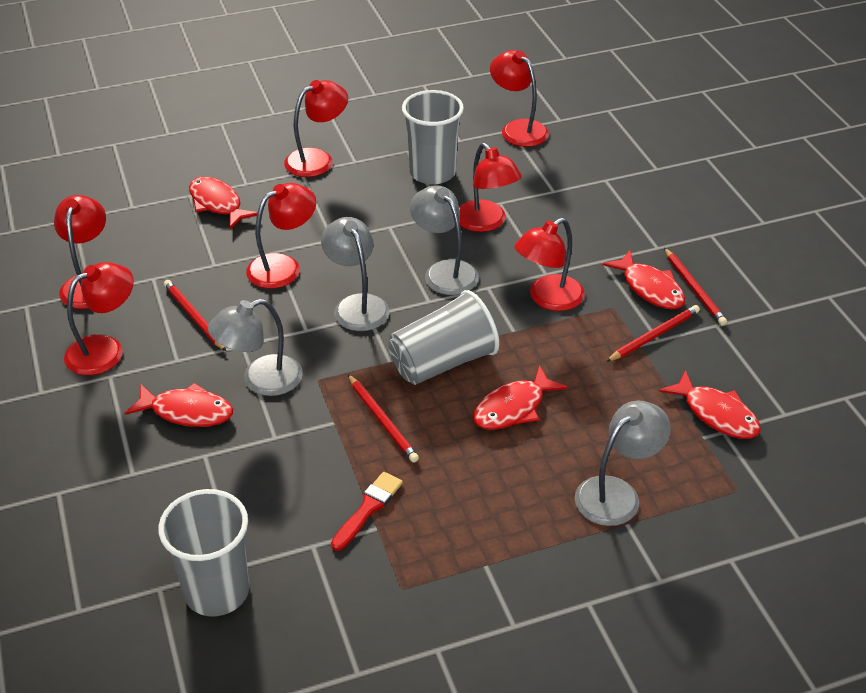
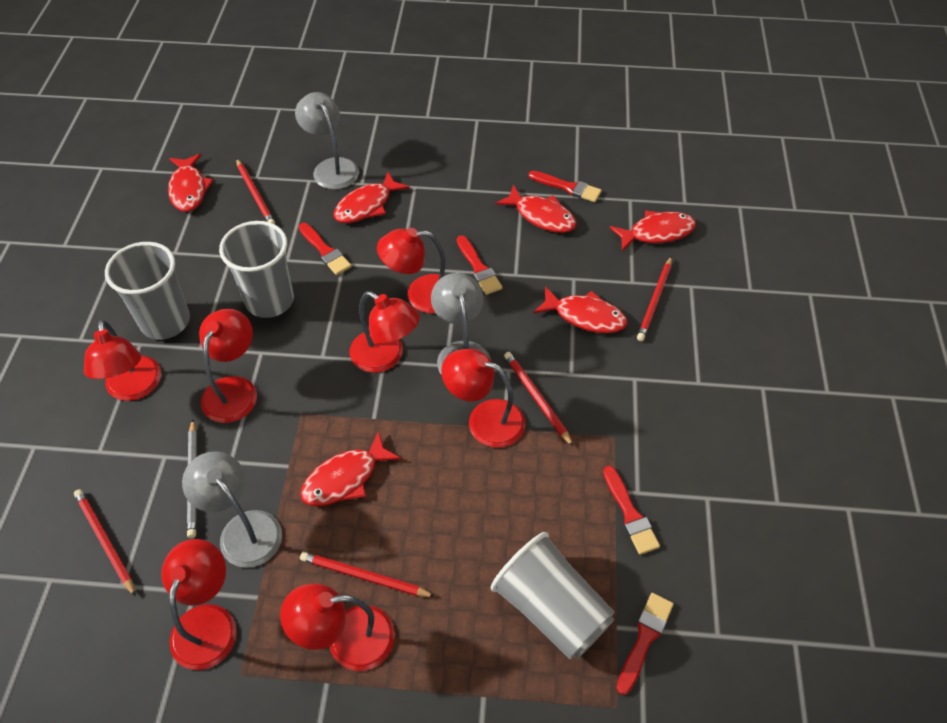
grey lamp: 4 -> 3
grey pencil: 0 -> 1
red brush: 1 -> 5
red fish: 5 -> 6
red pencil: 4 -> 5

